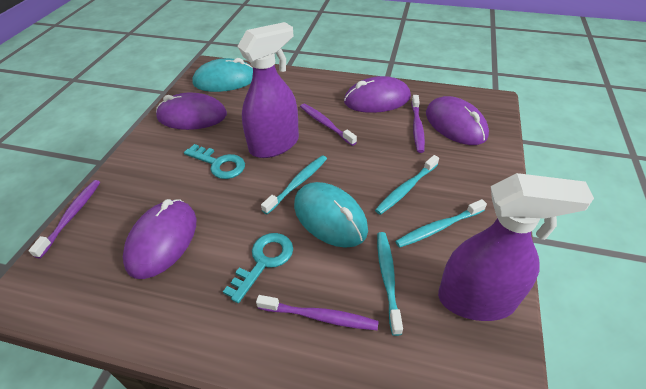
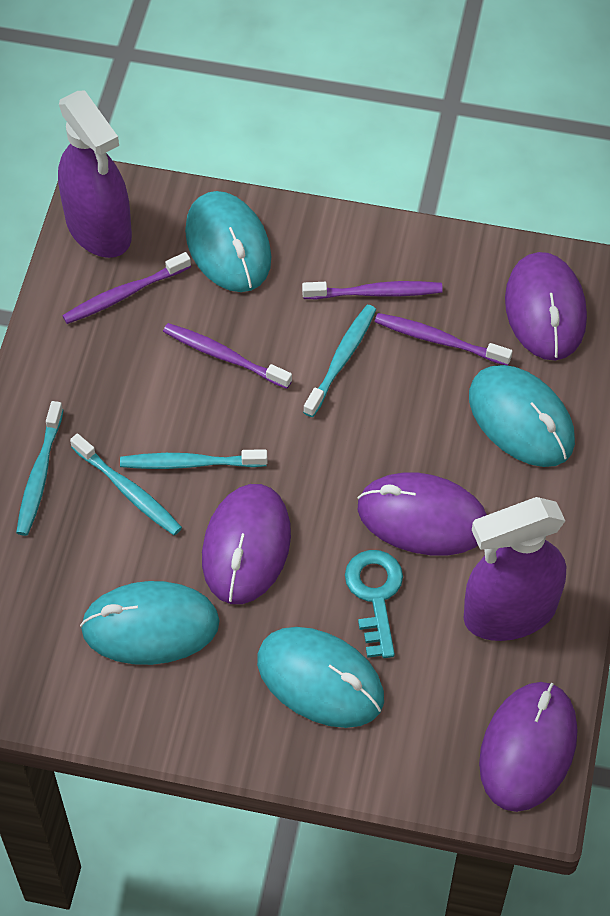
turquoise key: 2 -> 1
turquoise mouse: 2 -> 4

